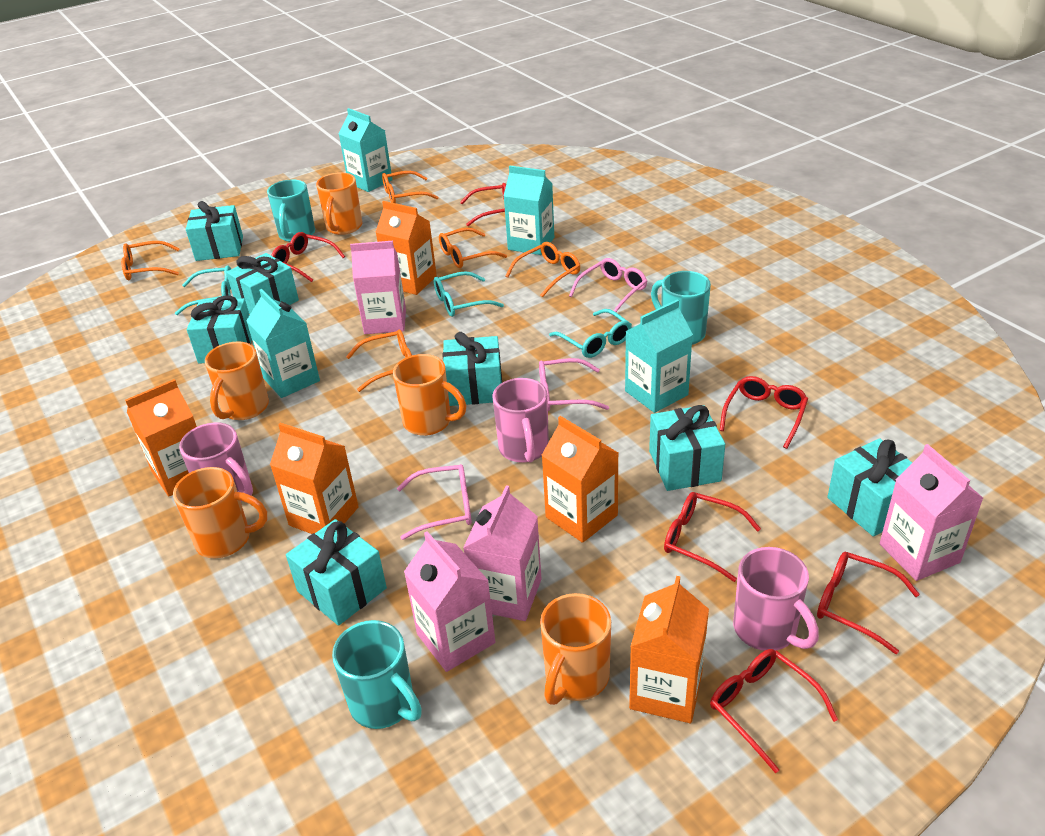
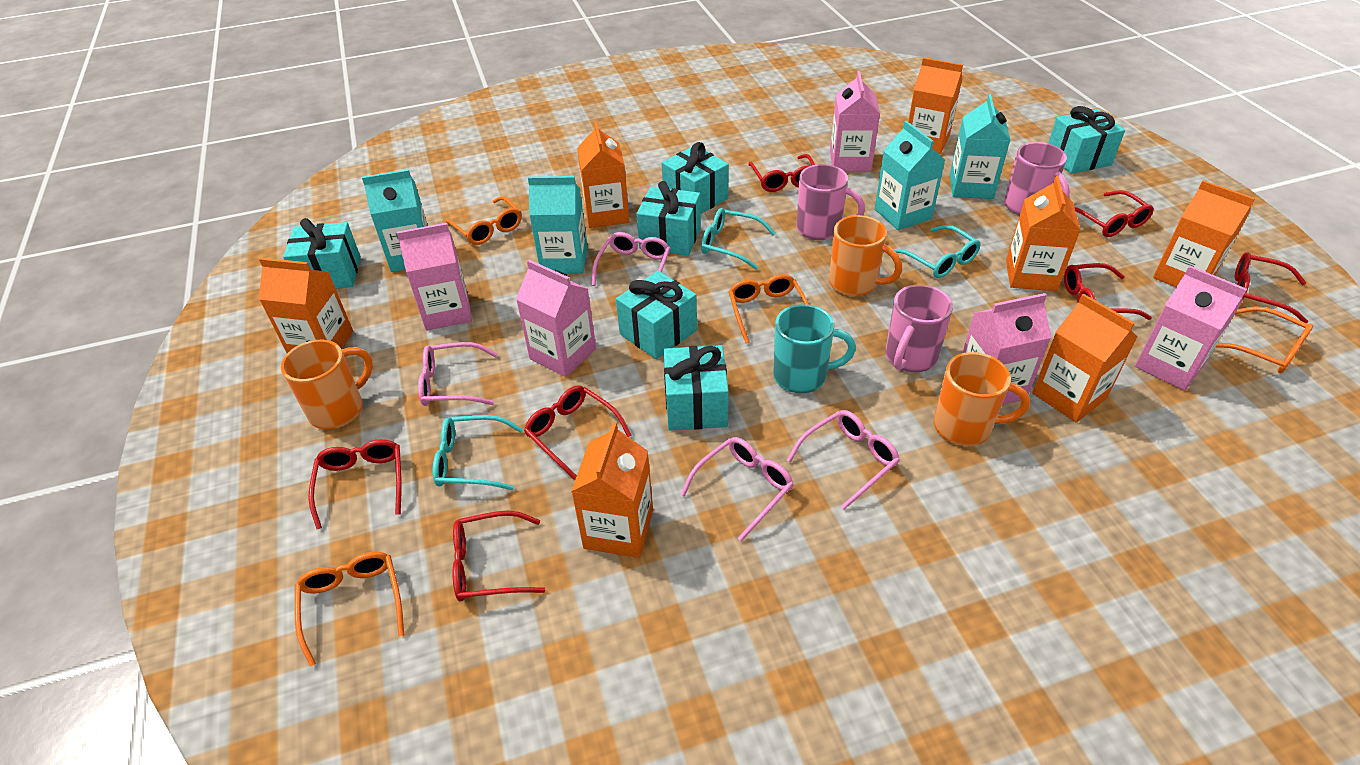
orange carton: 5 -> 7
orange glasses: 5 -> 4
orange mug: 5 -> 3
pink carton: 4 -> 5
pink glasses: 3 -> 4
red glasses: 6 -> 7
turquoise gift: 7 -> 6
turquoise mug: 3 -> 1

